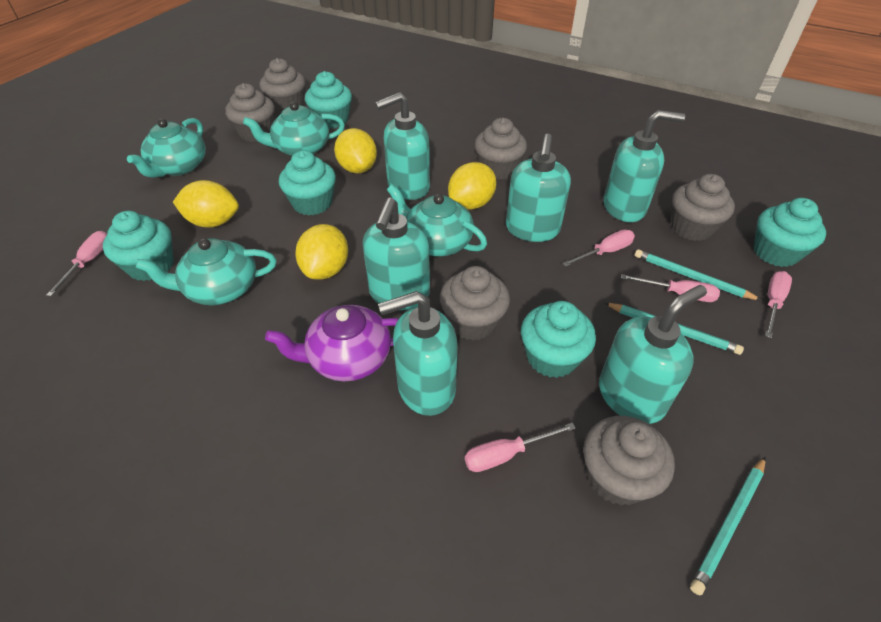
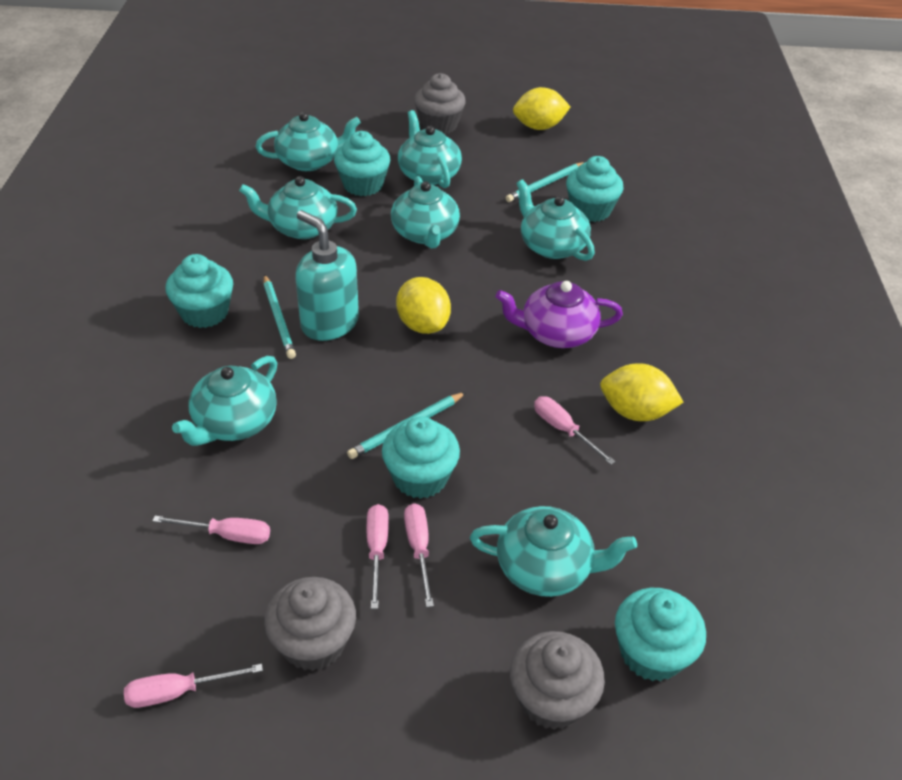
grey cupcake: 6 -> 3
turquoise soap dispenser: 6 -> 1
turquoise teapot: 4 -> 7
yellow lemon: 4 -> 3

